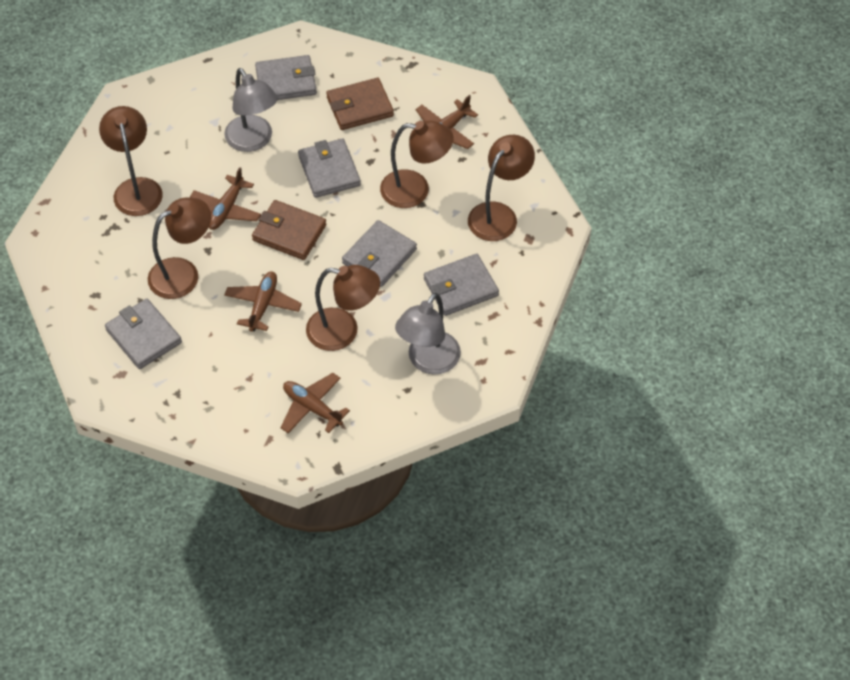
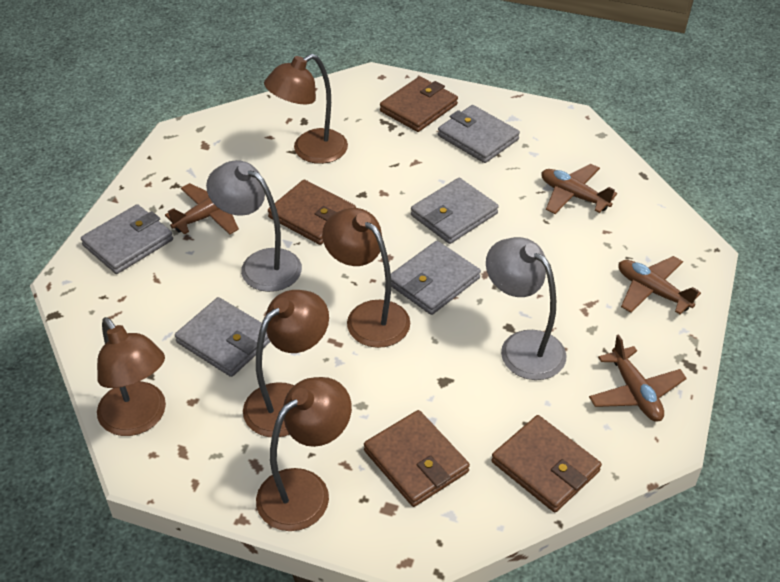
brown wallet: 2 -> 4

